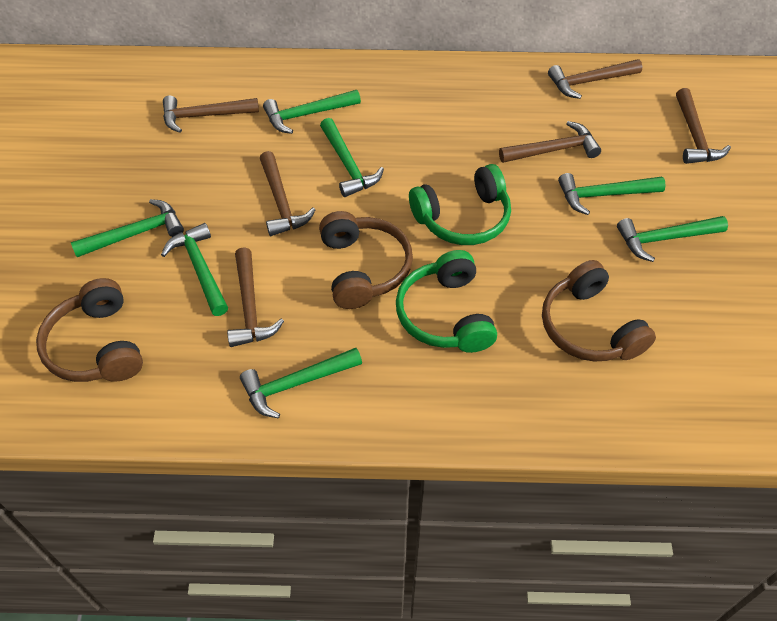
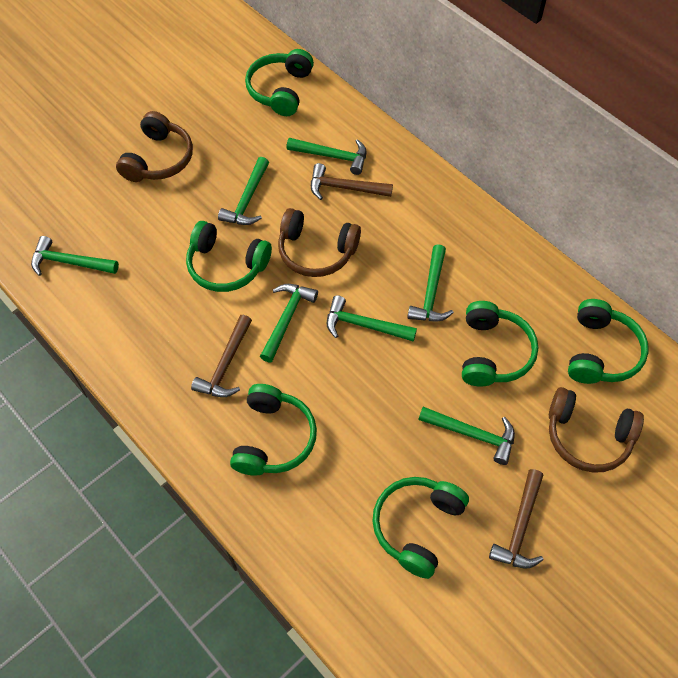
brown hammer: 6 -> 3
green headphones: 2 -> 6

